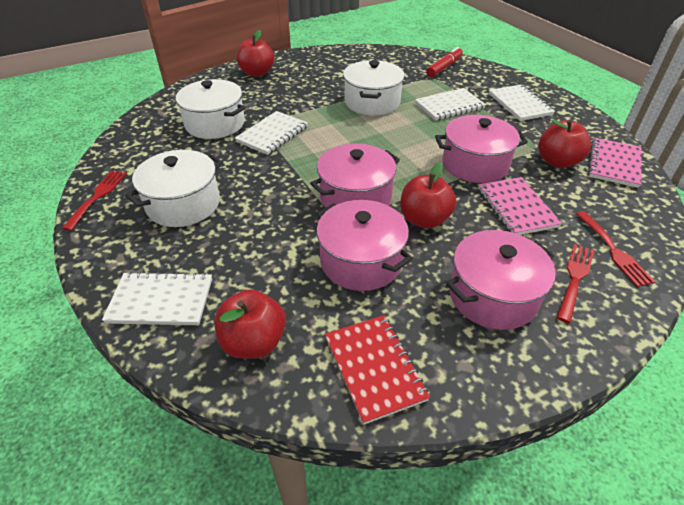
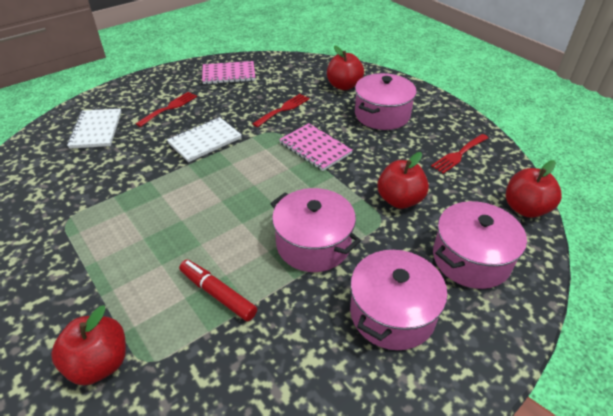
red notebook: 1 -> 0
white notebook: 4 -> 2
white pot: 3 -> 0

